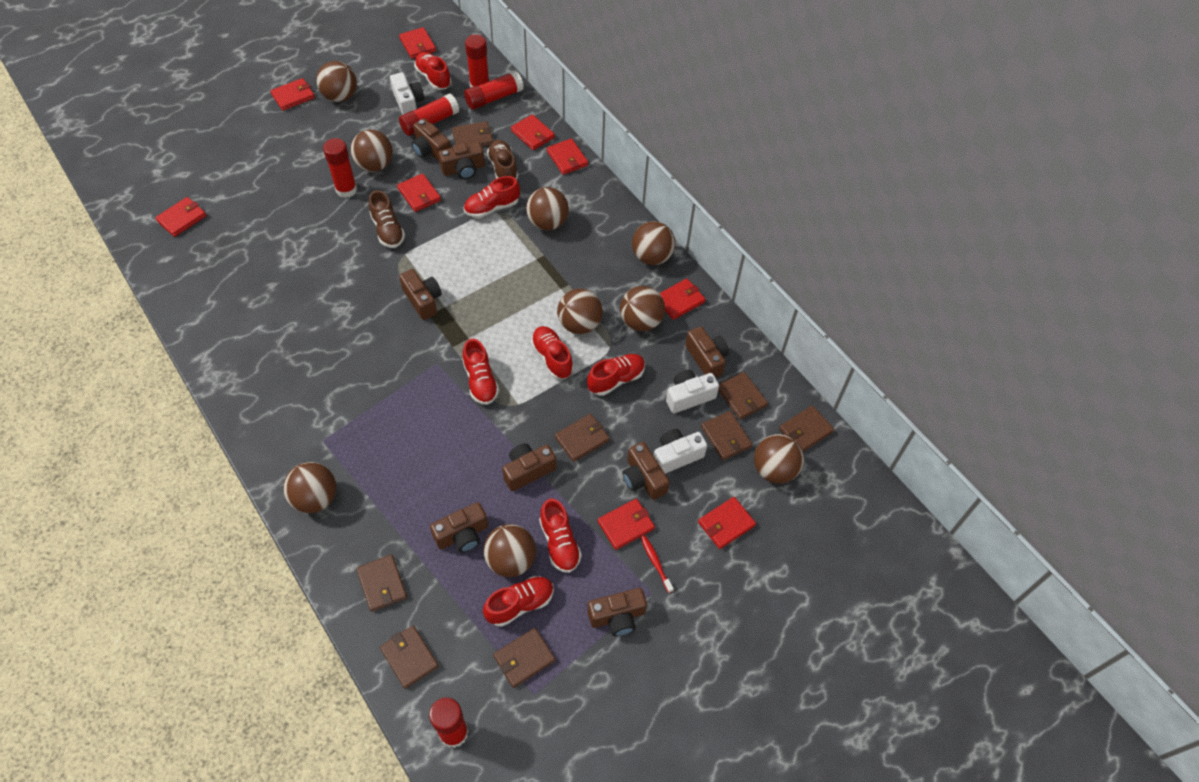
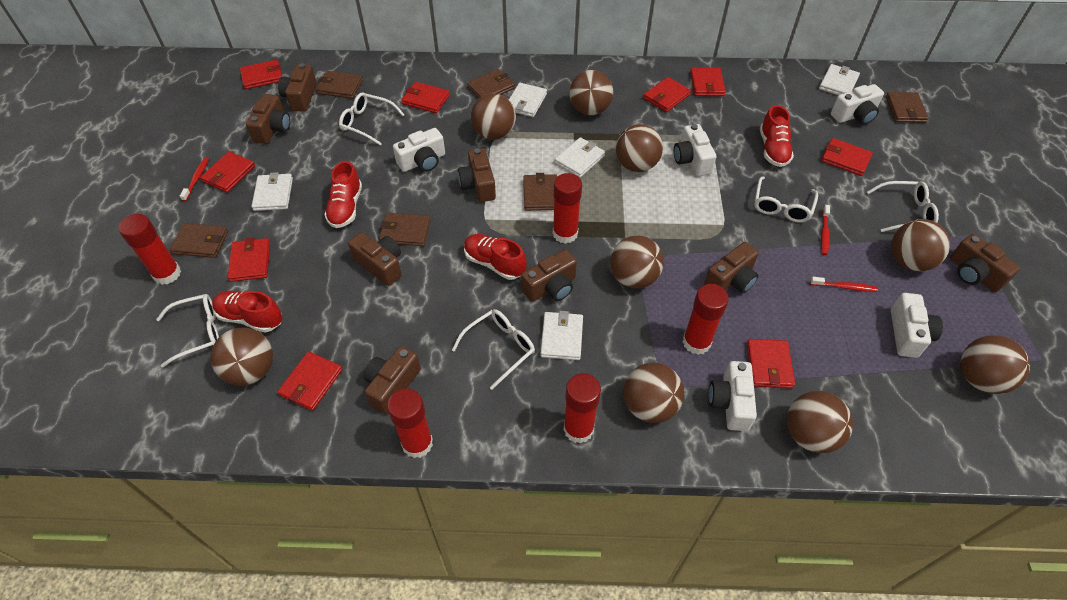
brown shoe: 2 -> 0
brown wallet: 8 -> 6
red shoe: 7 -> 4
red toothbrush: 1 -> 3
white camera: 3 -> 5
white glasses: 0 -> 5
white wallet: 0 -> 5

